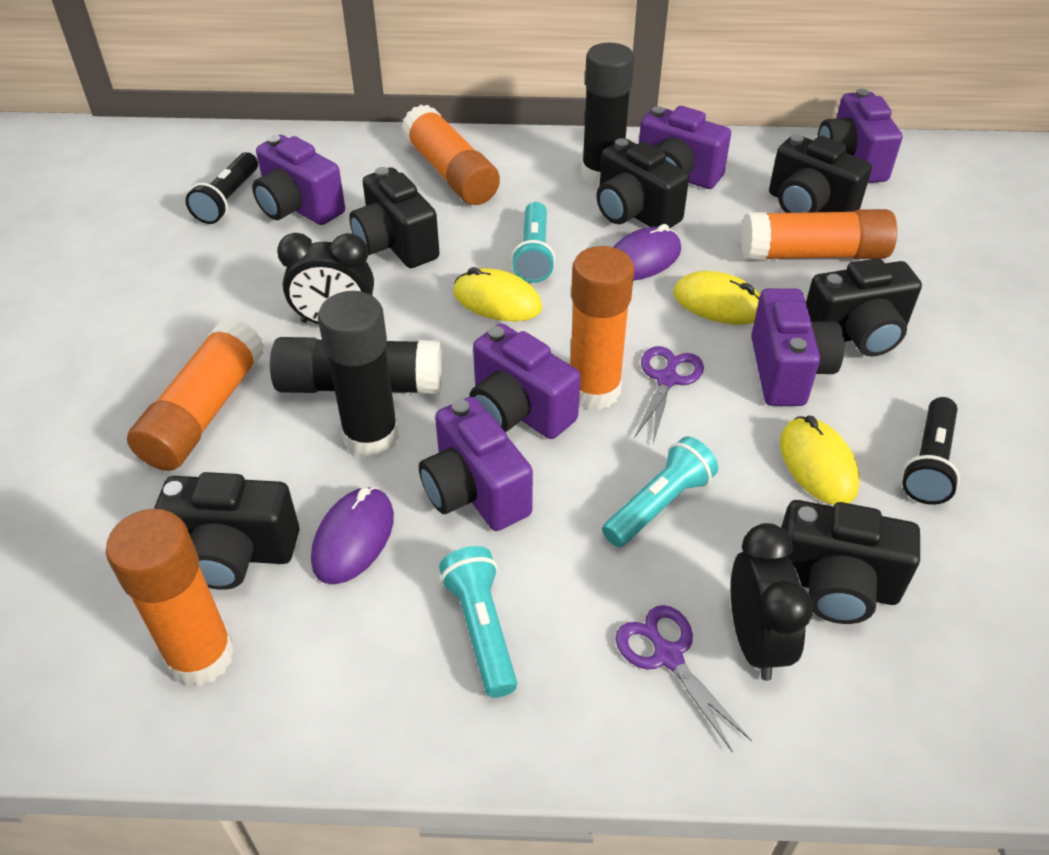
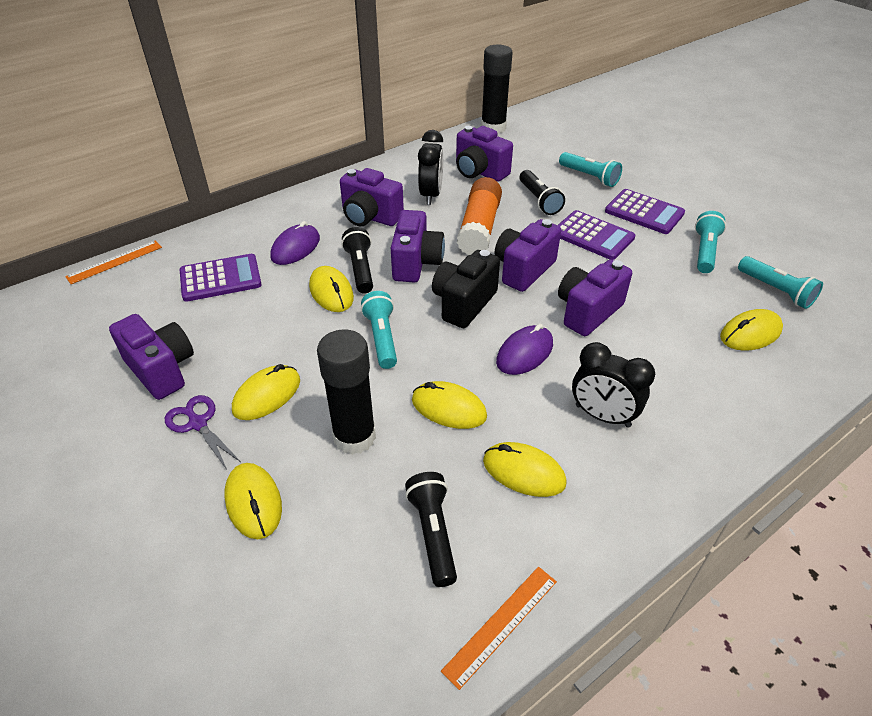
black camera: 6 -> 1
black flashlight: 2 -> 3
black glue stick: 3 -> 2
orange glue stick: 5 -> 1
orange ruler: 0 -> 2
purple calculator: 0 -> 3
purple scissors: 2 -> 1
turquoise flashlight: 3 -> 4
yellow mouse: 3 -> 6

